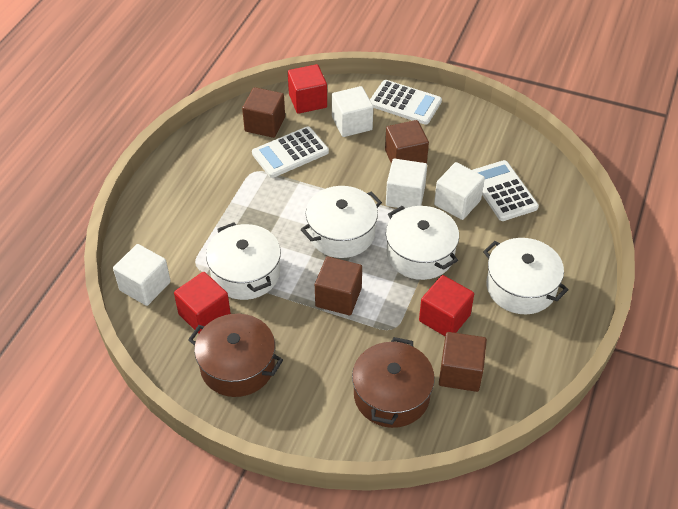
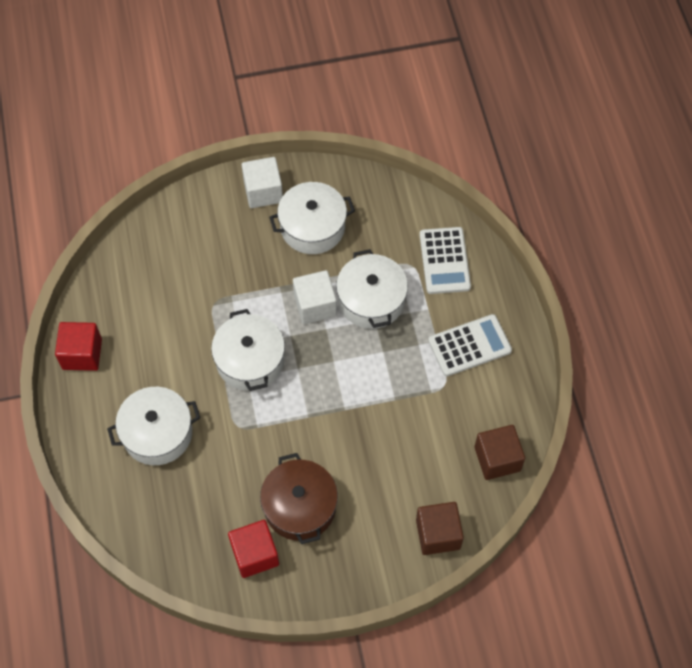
brown cube: 4 -> 2
brown pot: 2 -> 1
red cube: 3 -> 2
white calculator: 3 -> 2
white cube: 4 -> 2

